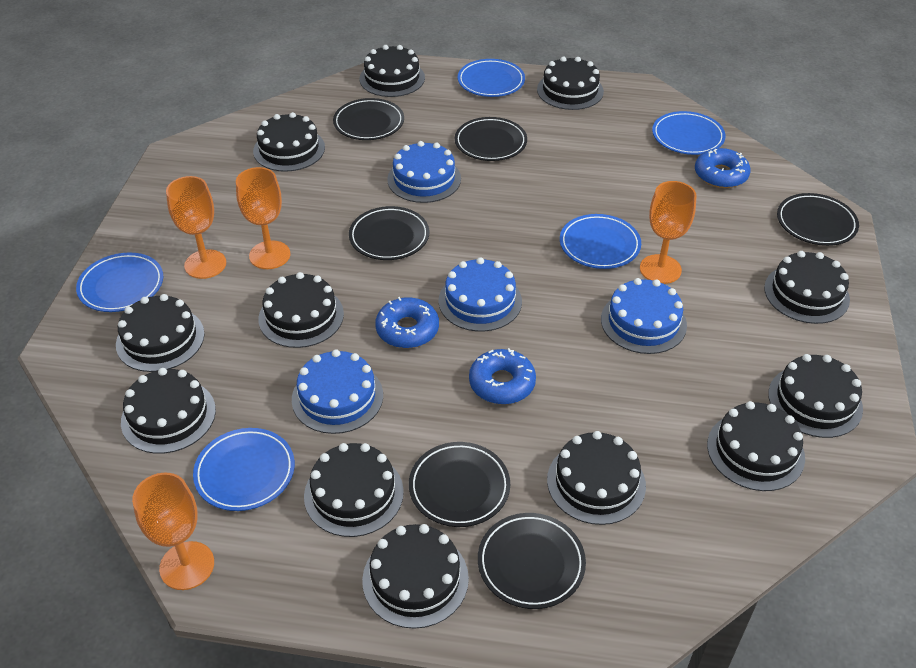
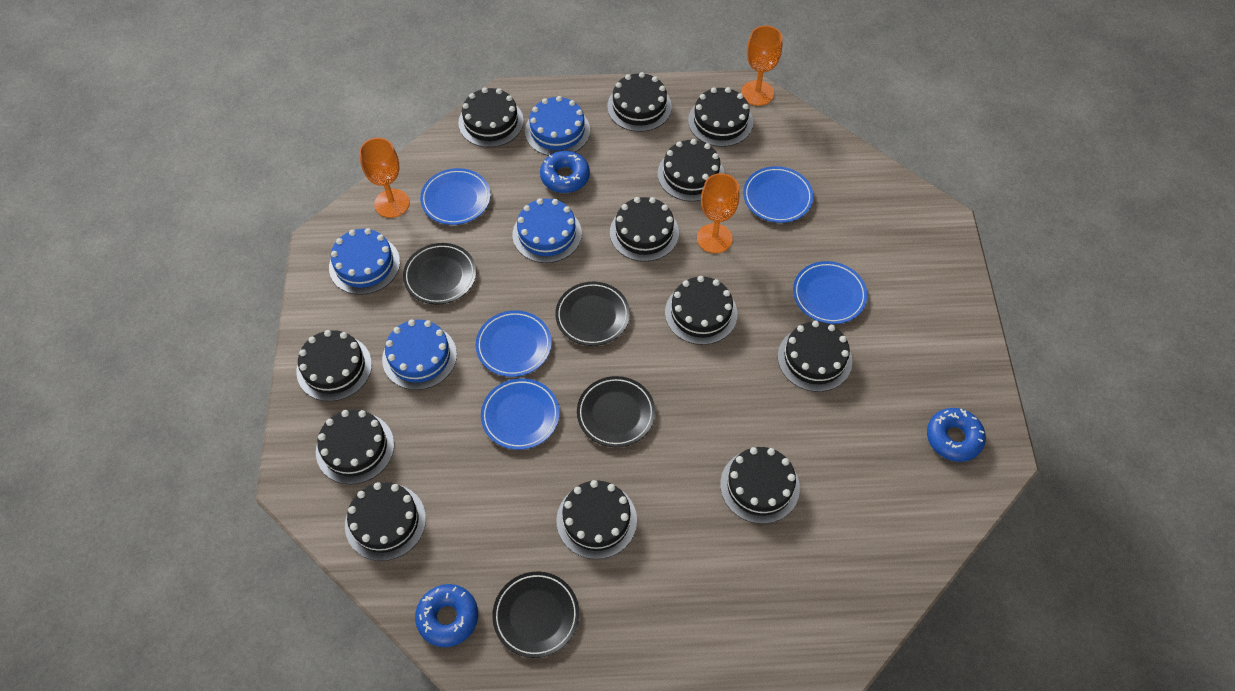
black plate: 6 -> 4
orange goblet: 4 -> 3

